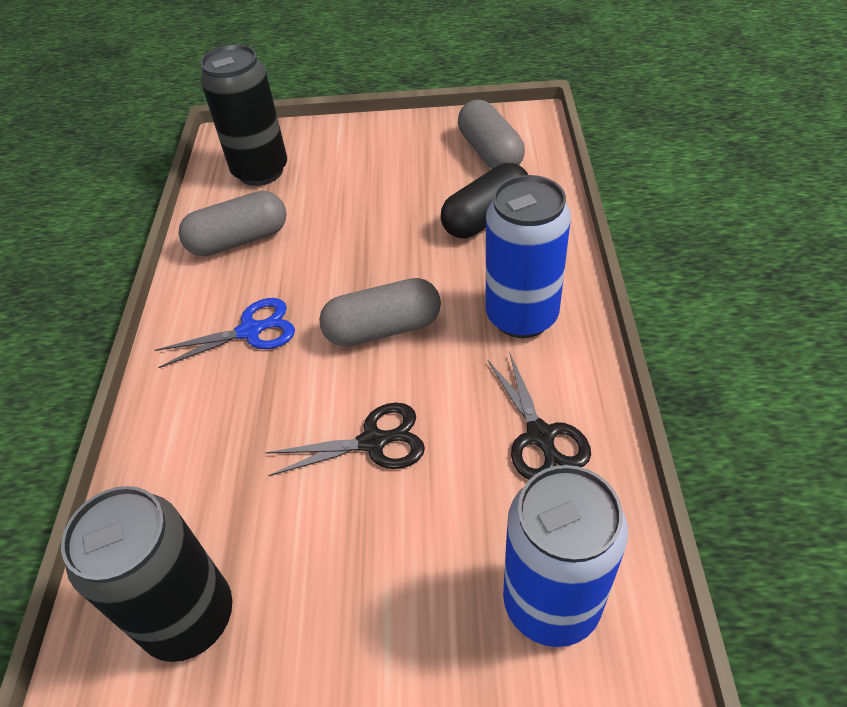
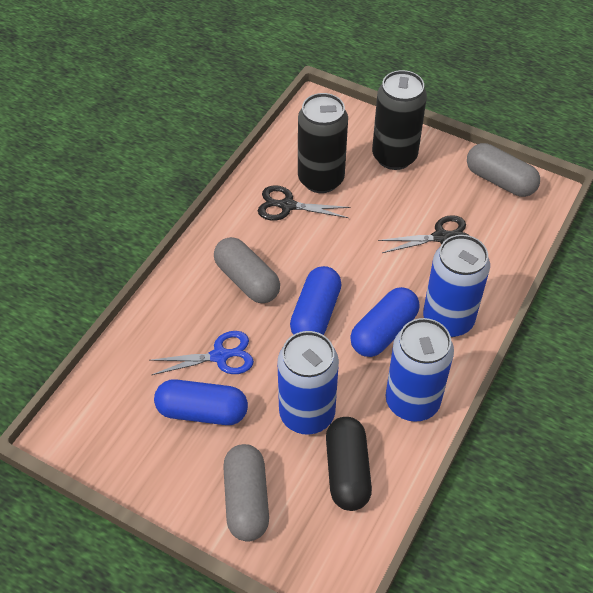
blue can: 2 -> 3
blue capsule: 0 -> 3

